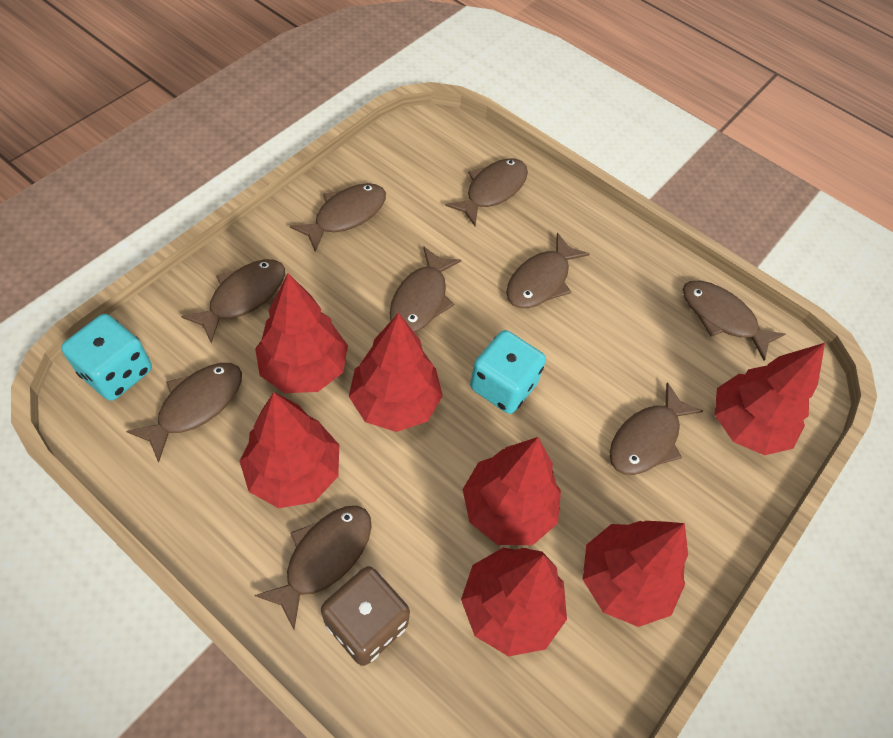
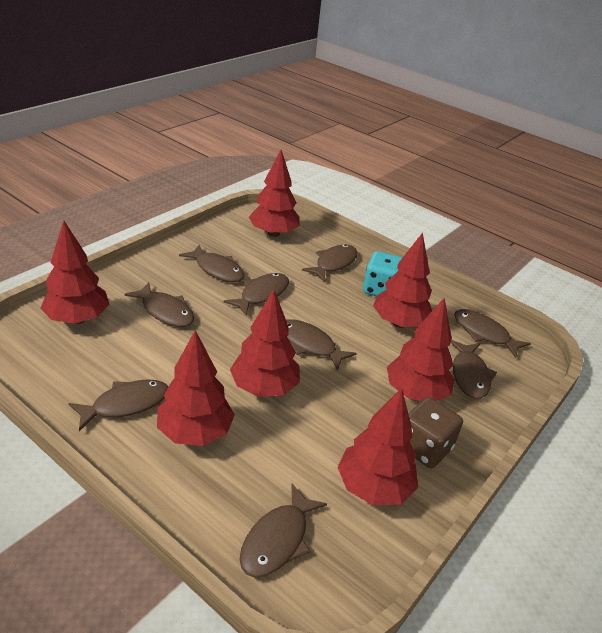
turquoise dice: 2 -> 1

